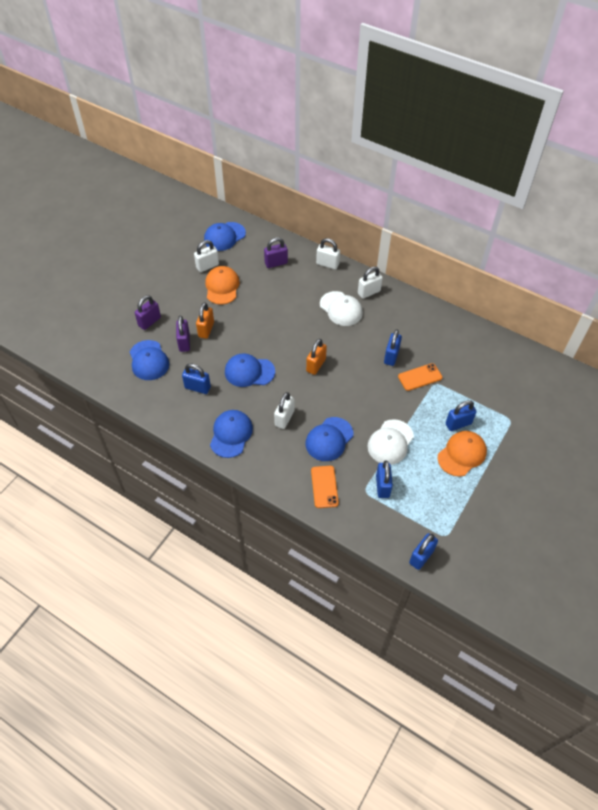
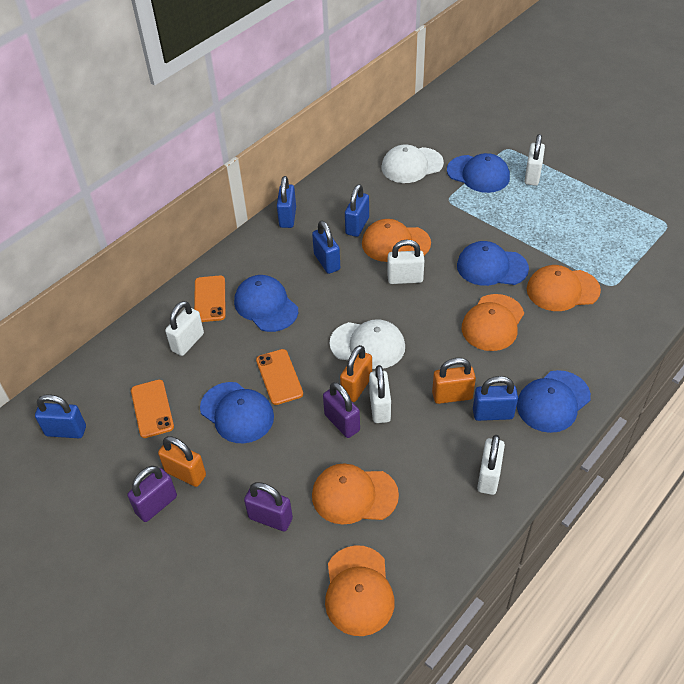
orange cap: 2 -> 5
orange padlock: 2 -> 3
orange phone: 2 -> 3
white padlock: 4 -> 5

